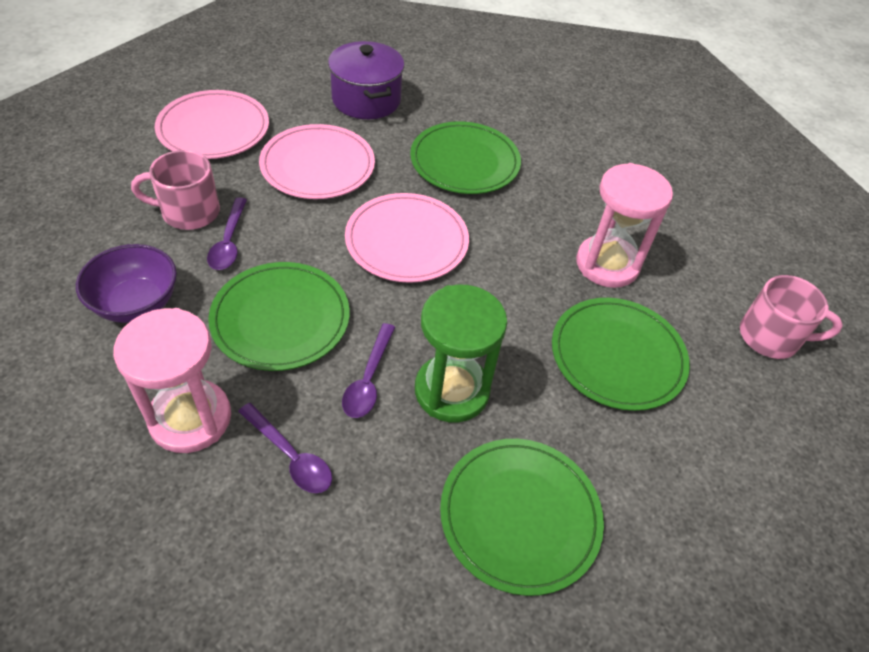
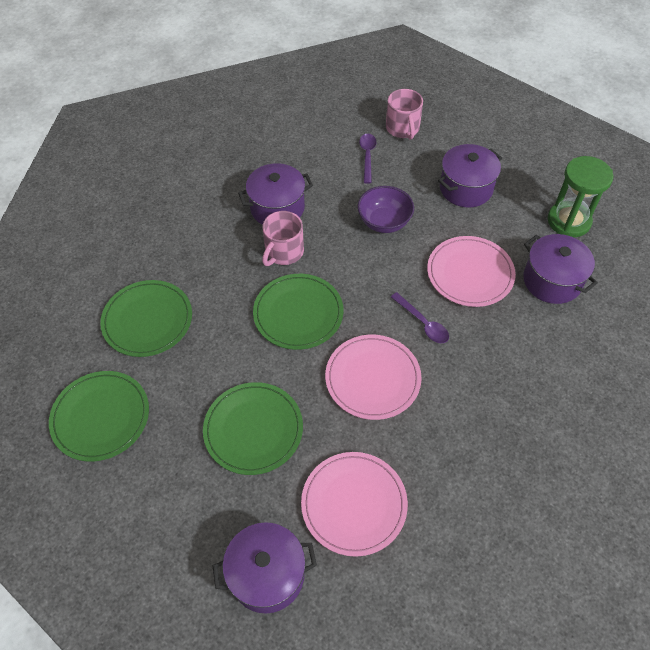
pink hourglass: 2 -> 0
purple pot: 1 -> 4
purple spoon: 3 -> 2

